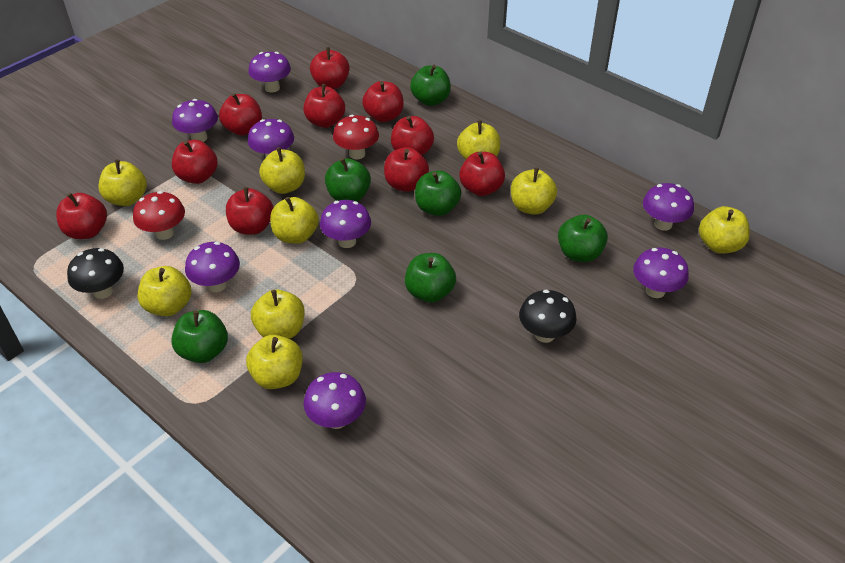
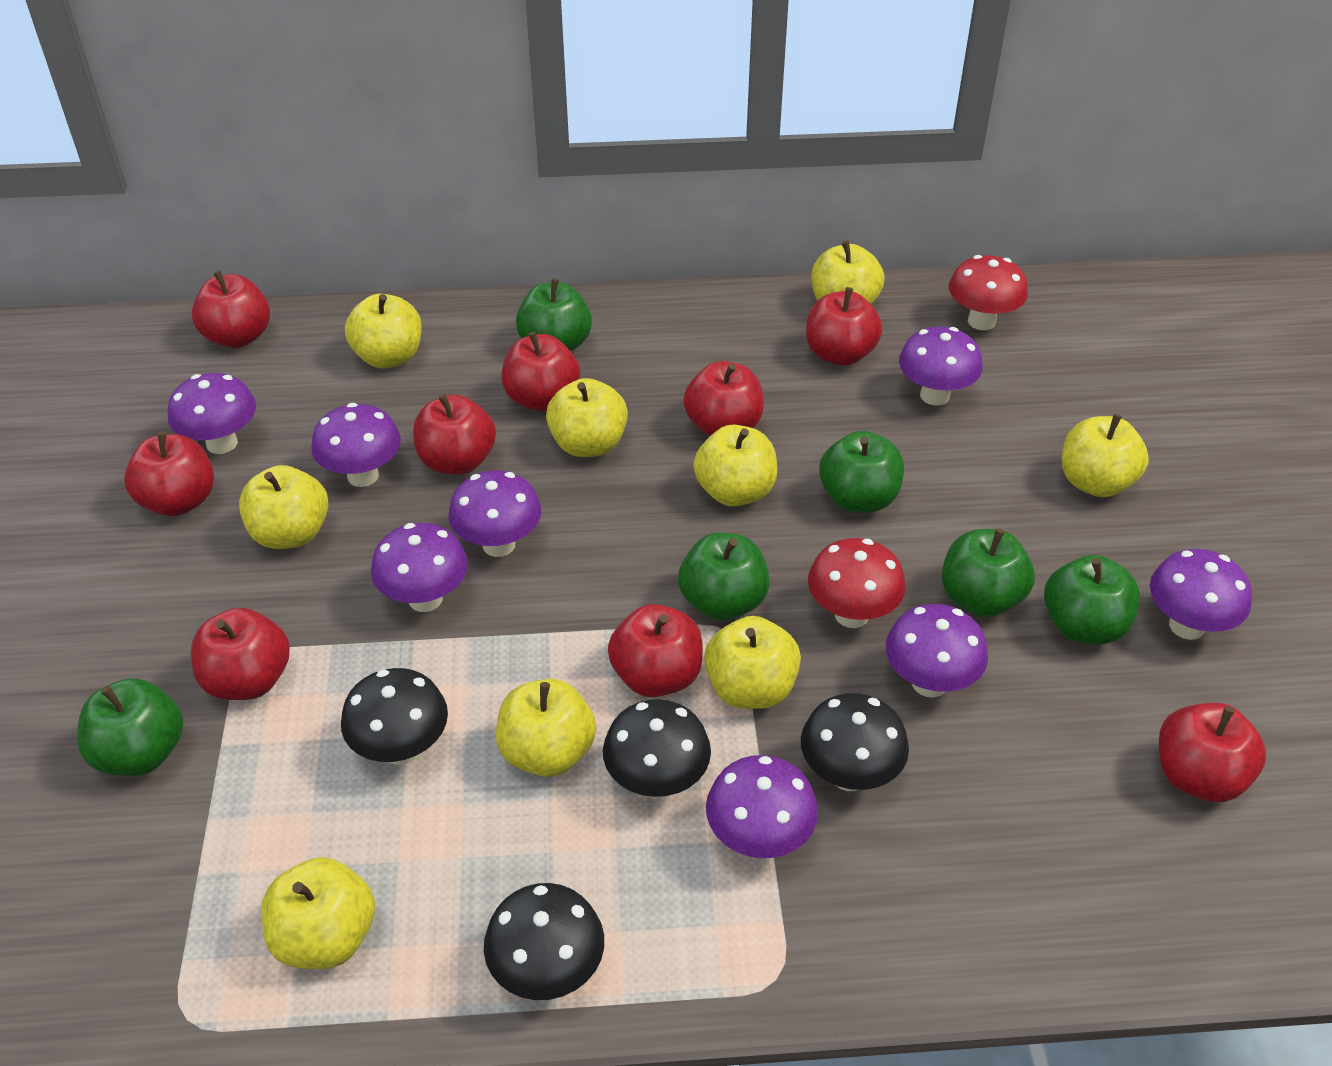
black mushroom: 2 -> 4
red apple: 10 -> 9

